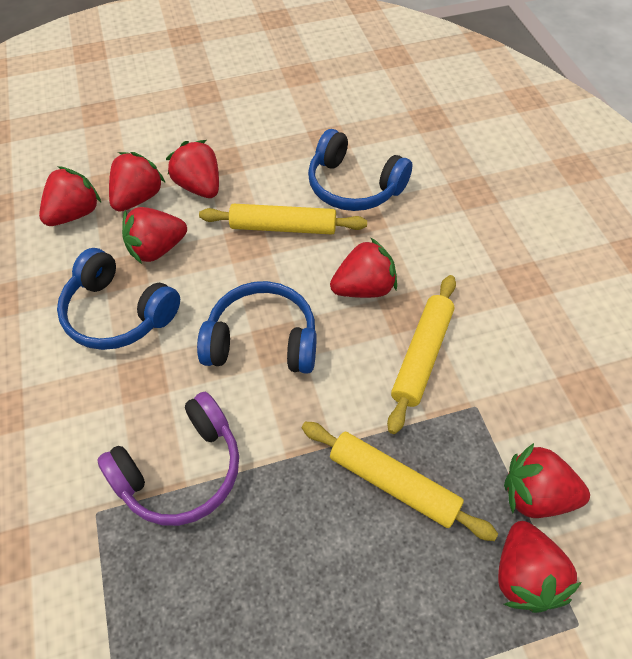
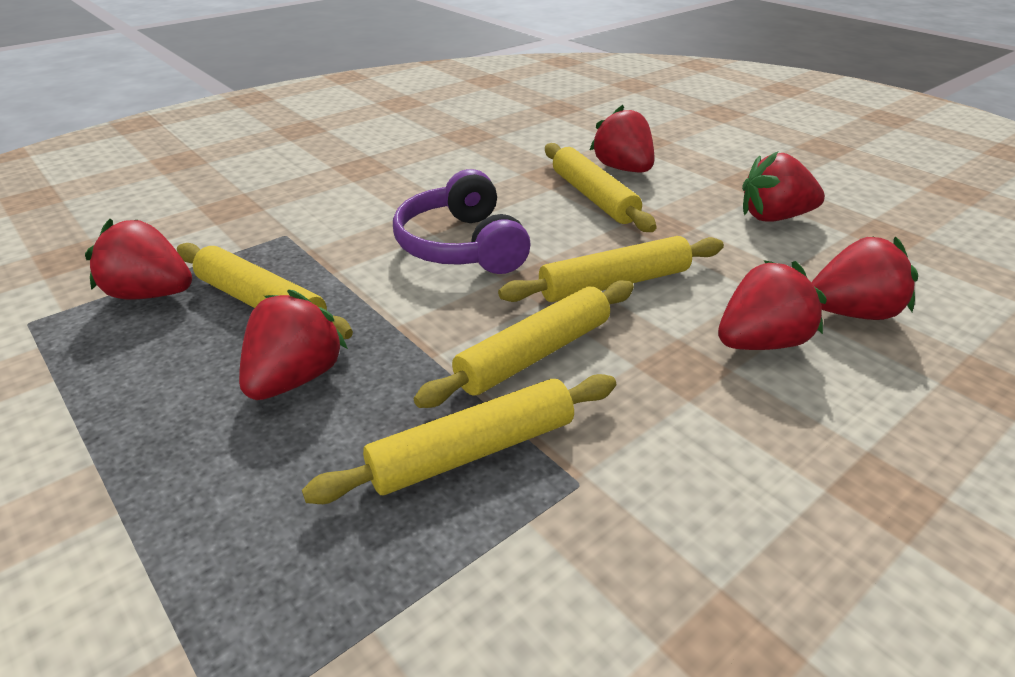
blue headphones: 3 -> 0
red strawberry: 7 -> 6
yellow rolling pin: 3 -> 5

